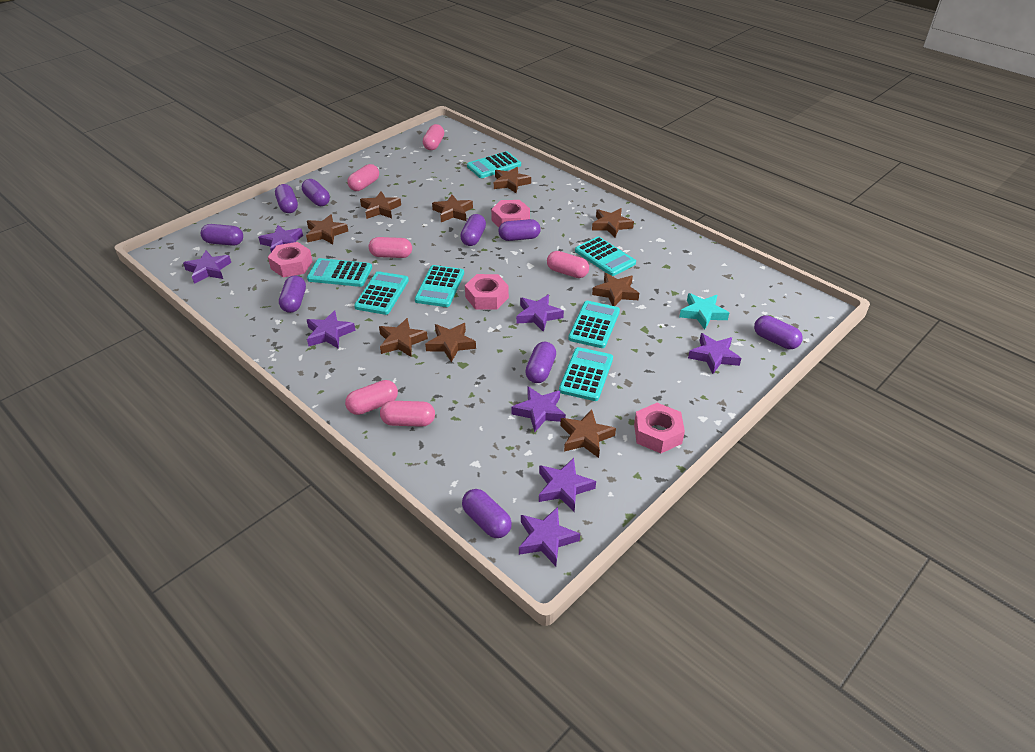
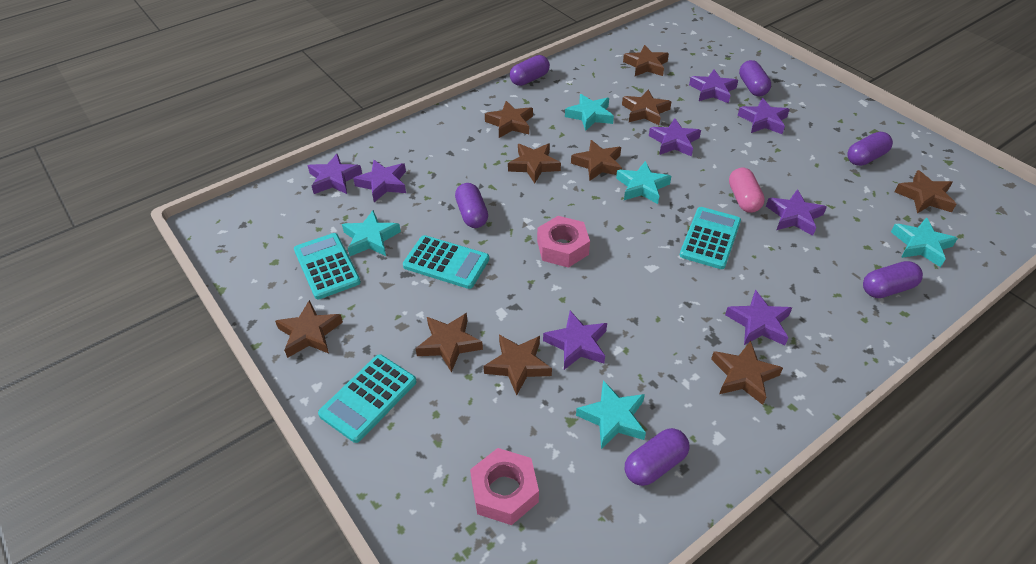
brown star: 9 -> 10
pink capsule: 6 -> 1
pink nut: 4 -> 2
purple capsule: 9 -> 6
turquoise calculator: 7 -> 4
turquoise star: 1 -> 5

